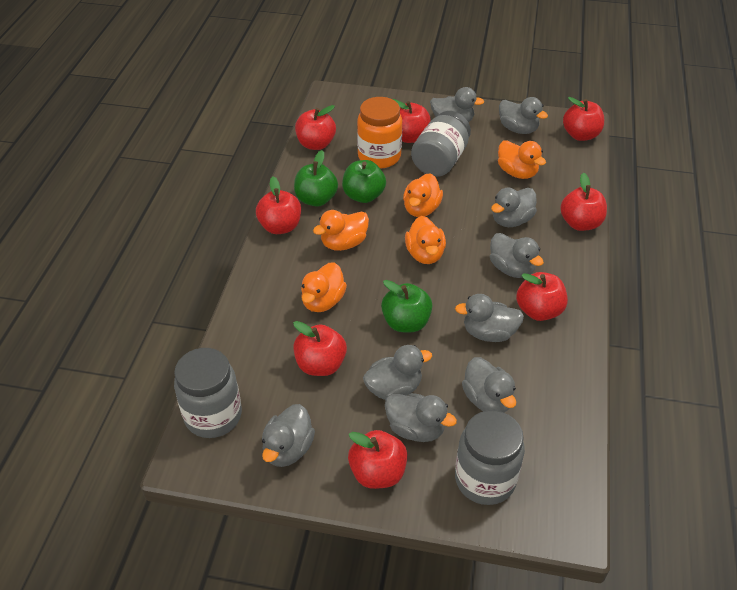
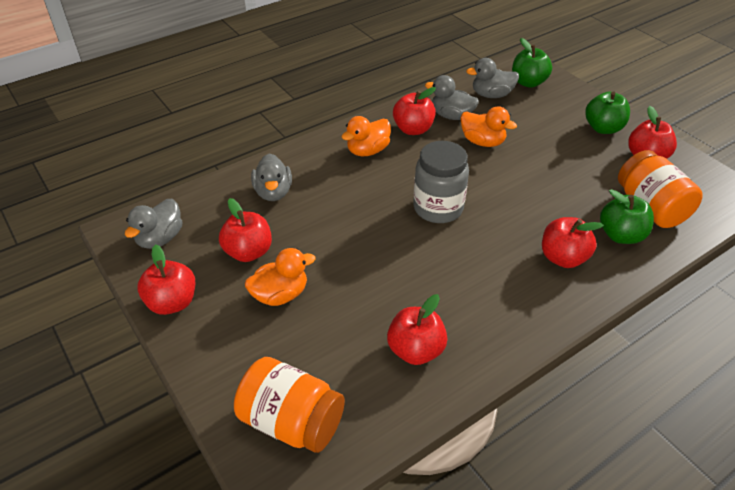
grey duck: 9 -> 4
grey jar: 3 -> 1
orange duck: 5 -> 3
orange jar: 1 -> 2
red apple: 8 -> 6

